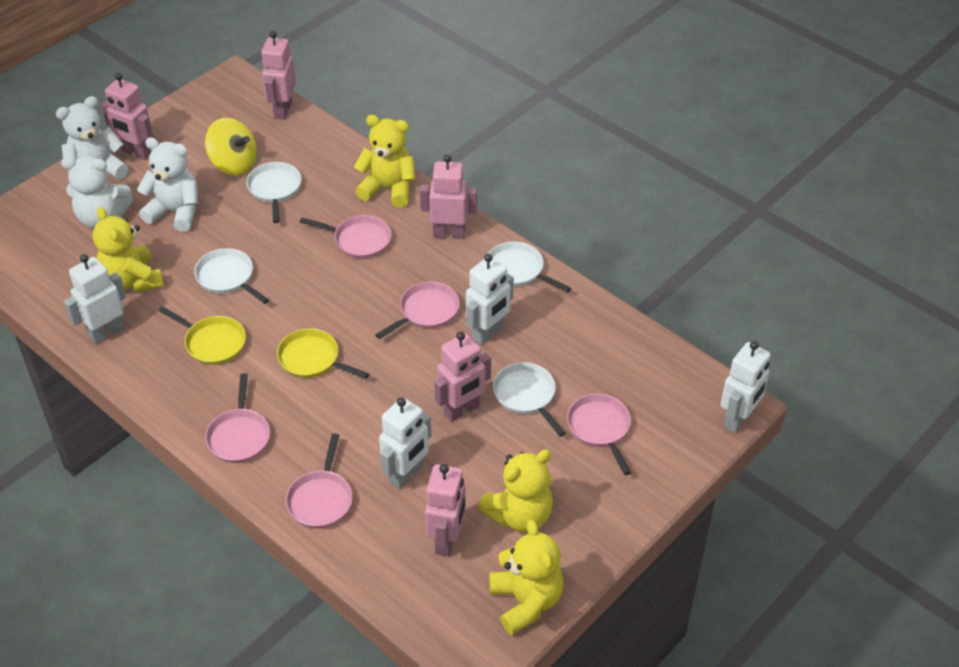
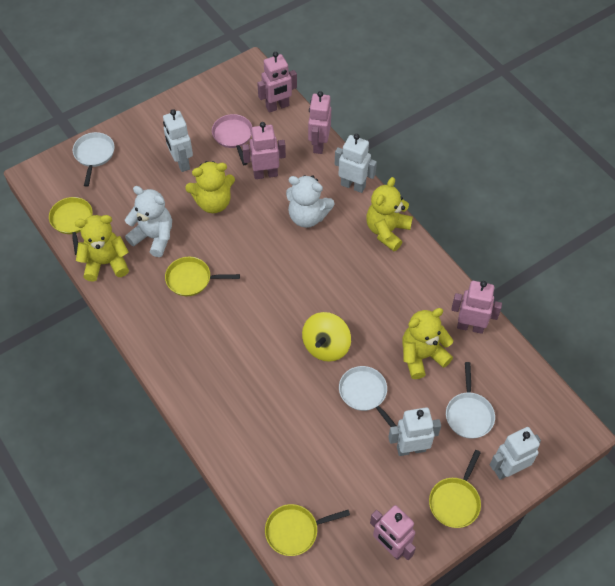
pink pan: 5 -> 1
white pan: 4 -> 3
white teddy bear: 3 -> 2
yellow pan: 2 -> 4

